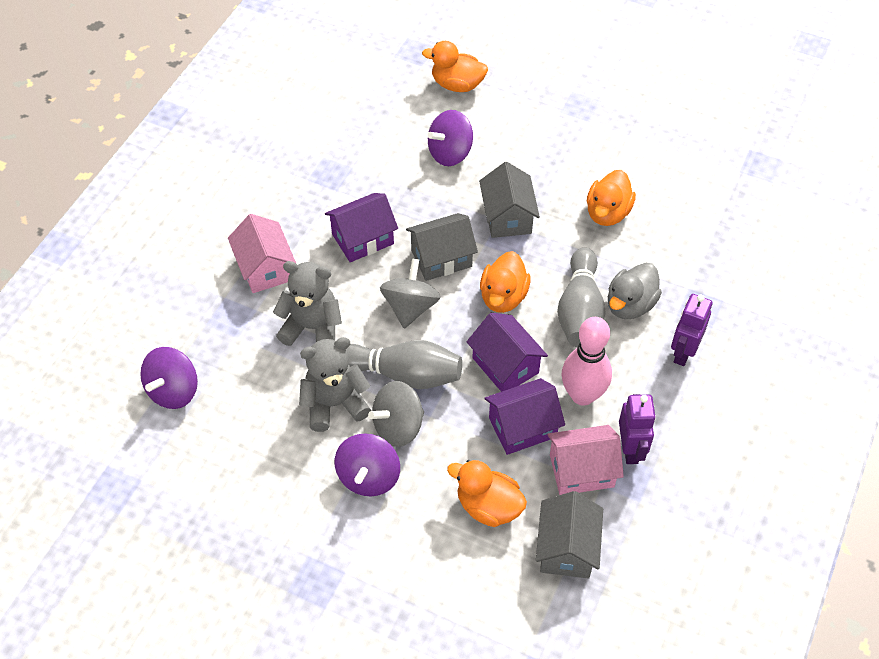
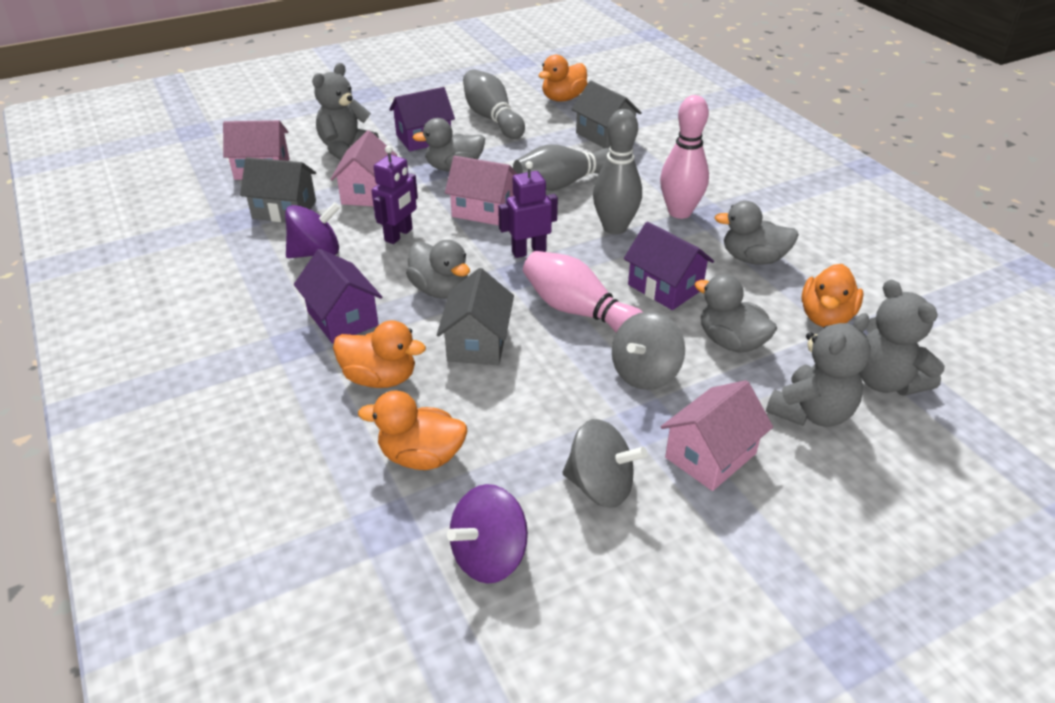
grey bowling pin: 2 -> 3
grey duck: 1 -> 4
grey teddy bear: 2 -> 3
pink bowling pin: 1 -> 2
pink house: 2 -> 4
purple spinning top: 3 -> 2

